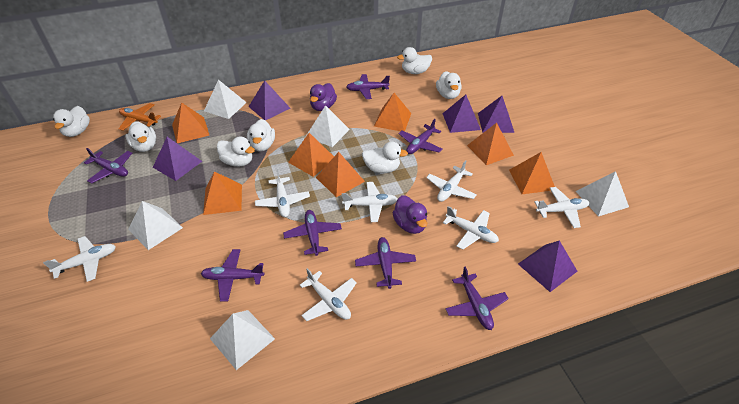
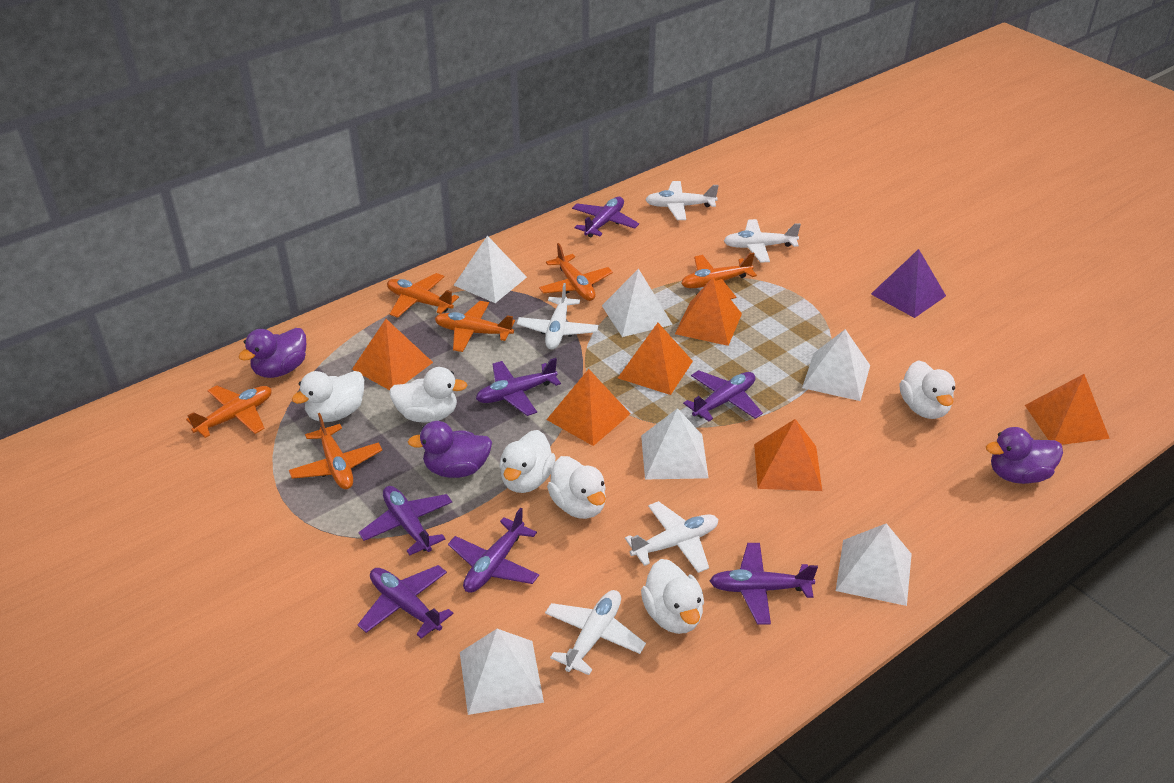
orange plane: 1 -> 6
orange pyramid: 7 -> 6
purple duck: 2 -> 3
purple pyramid: 5 -> 1
white duck: 7 -> 6
white plane: 7 -> 5
white pyramid: 5 -> 6

